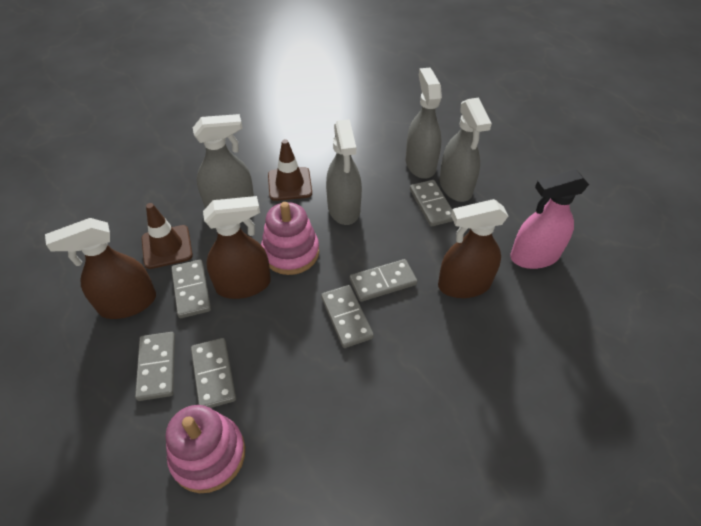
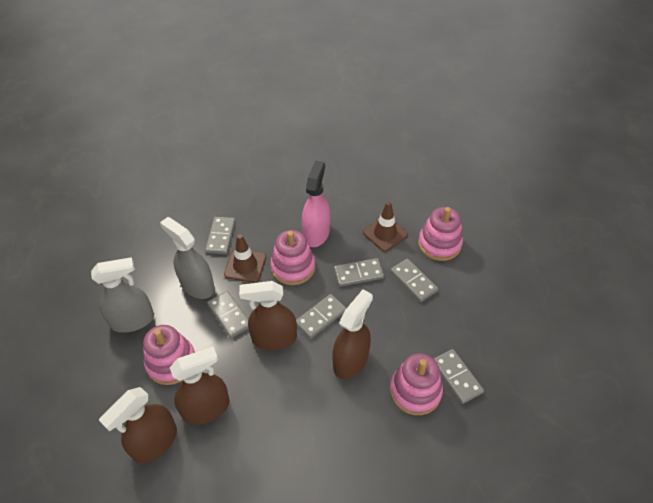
brown spray bottle: 3 -> 4
grey spray bottle: 4 -> 2
pink stacking toy: 2 -> 4

